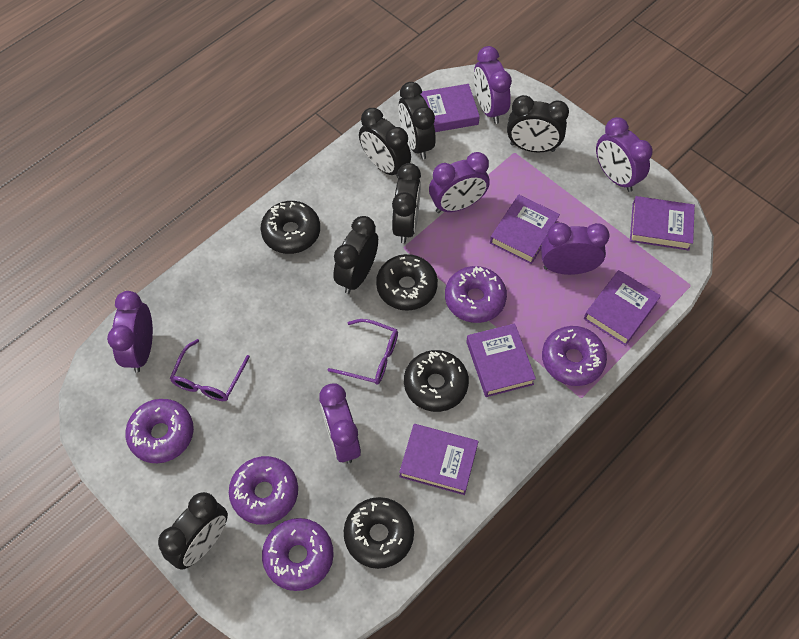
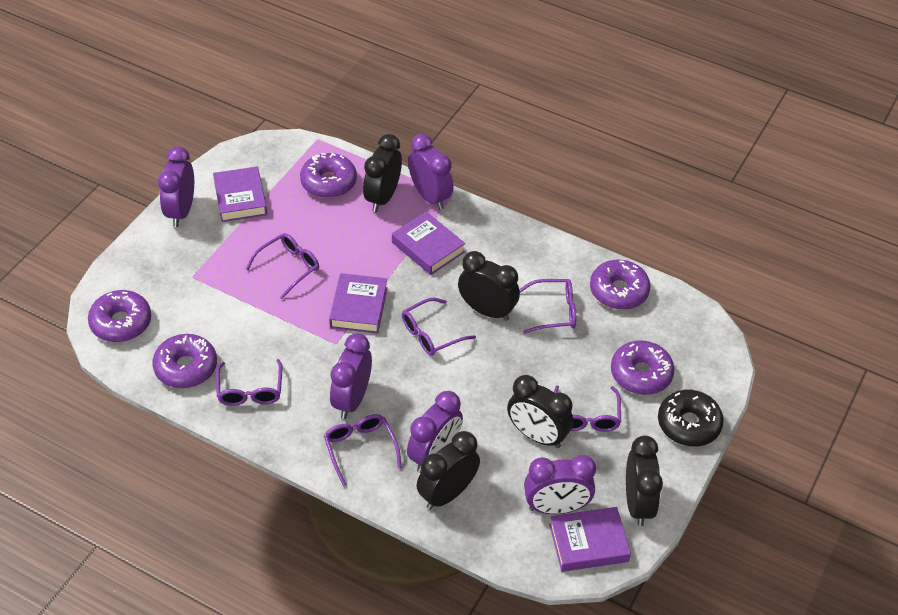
black clock: 6 -> 5
black donut: 4 -> 1
purple book: 6 -> 4
purple clock: 6 -> 5
purple glasses: 2 -> 6

